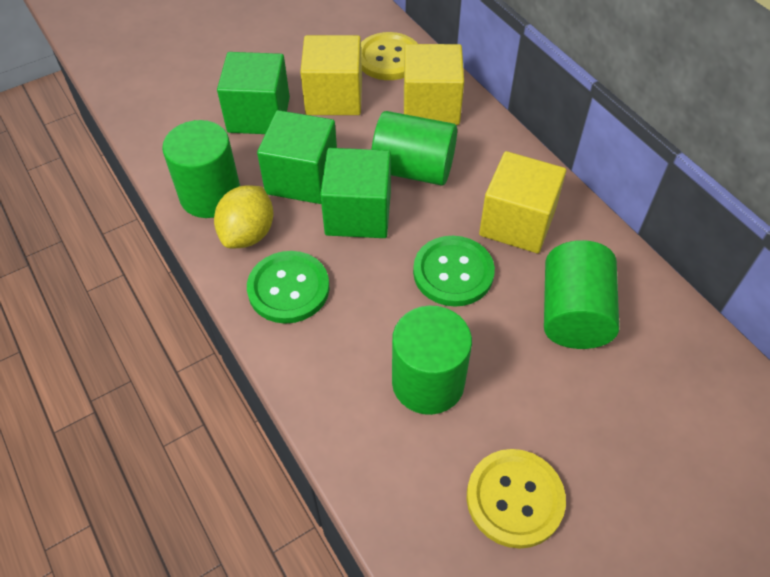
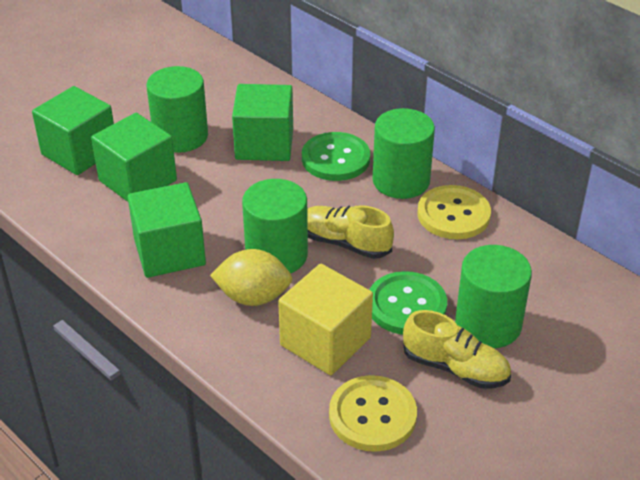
green cube: 3 -> 4
yellow cube: 3 -> 1
yellow shoe: 0 -> 2

